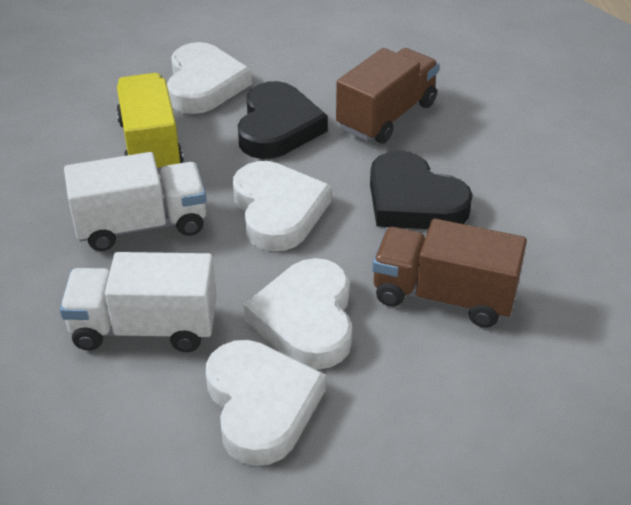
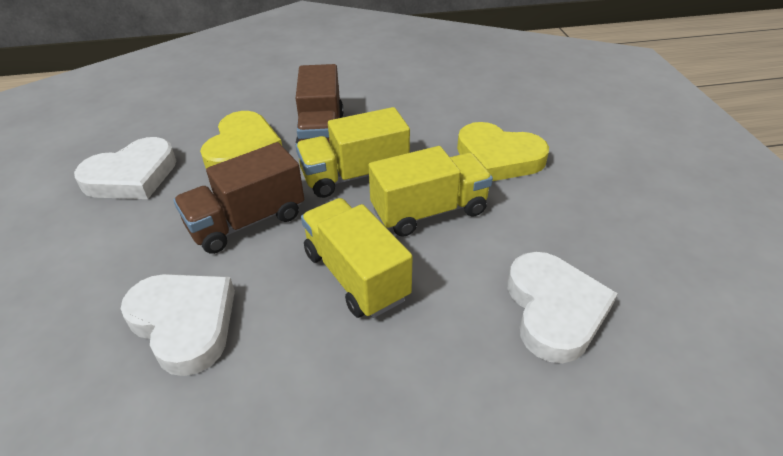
black heart: 2 -> 0
white heart: 4 -> 3
white truck: 2 -> 0
yellow heart: 0 -> 2
yellow truck: 1 -> 3

